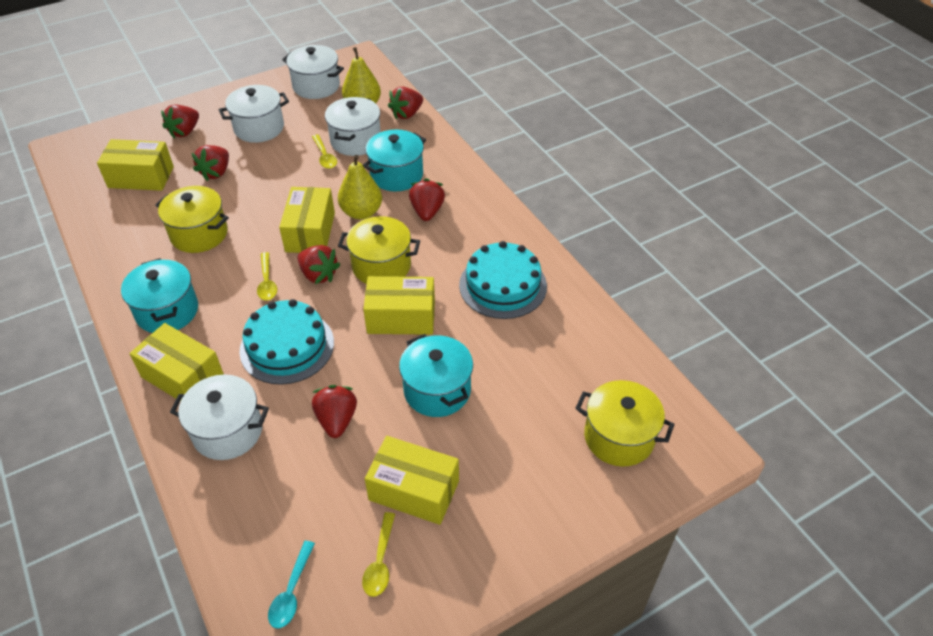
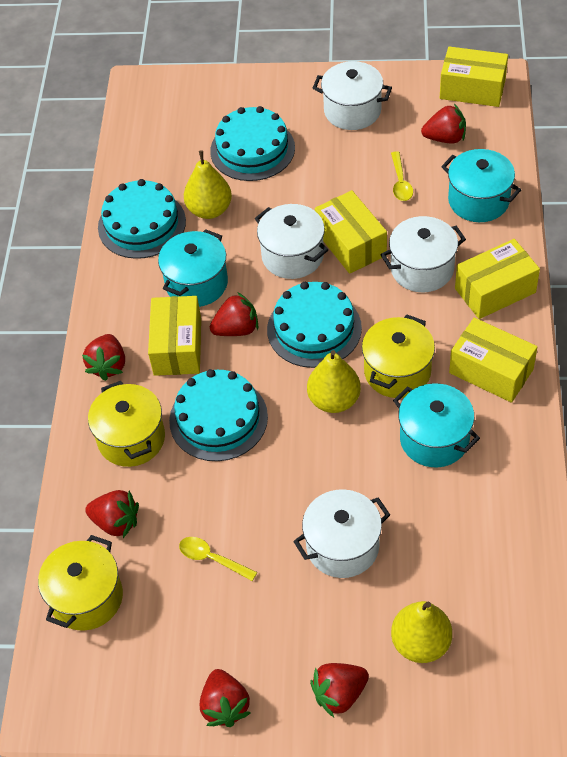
turquoise cake: 2 -> 4
turquoise spoon: 1 -> 0
yellow pear: 2 -> 3
yellow spoon: 3 -> 2

